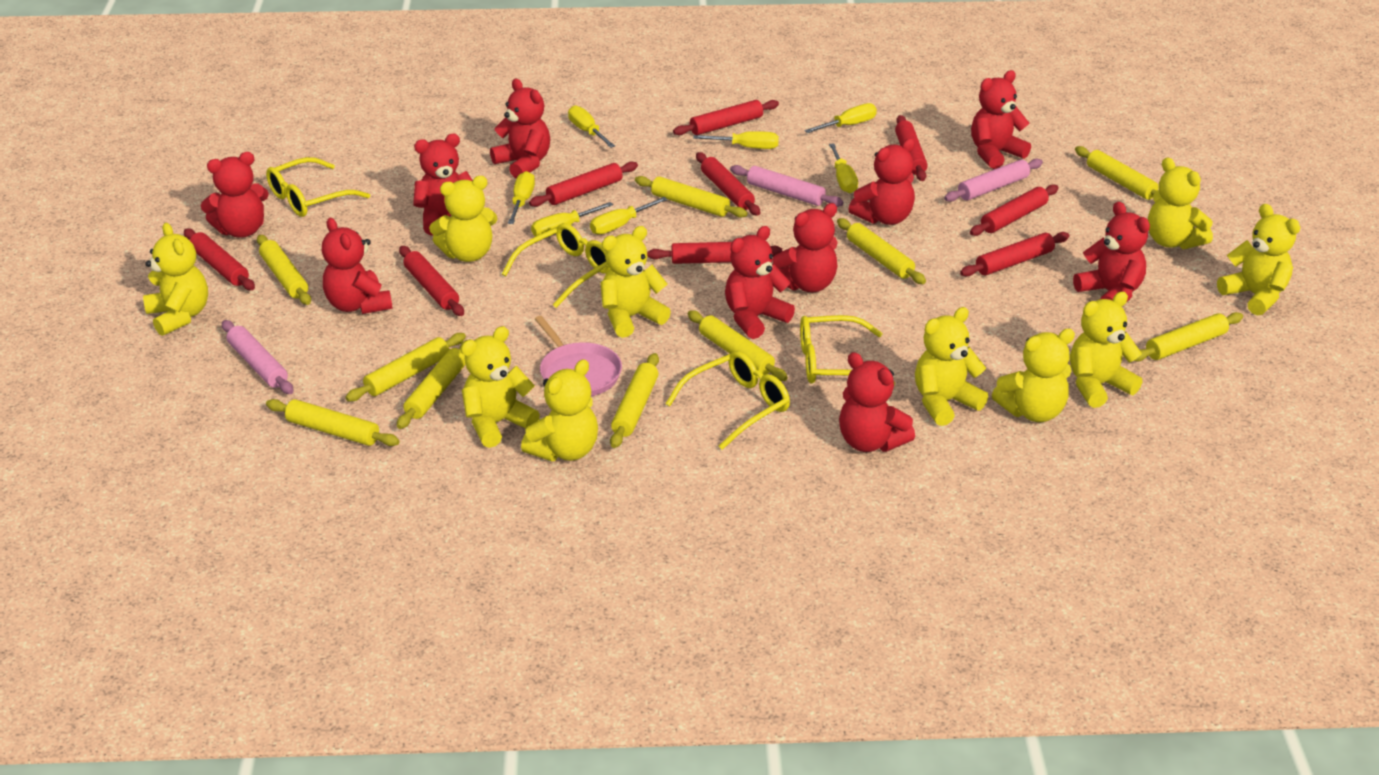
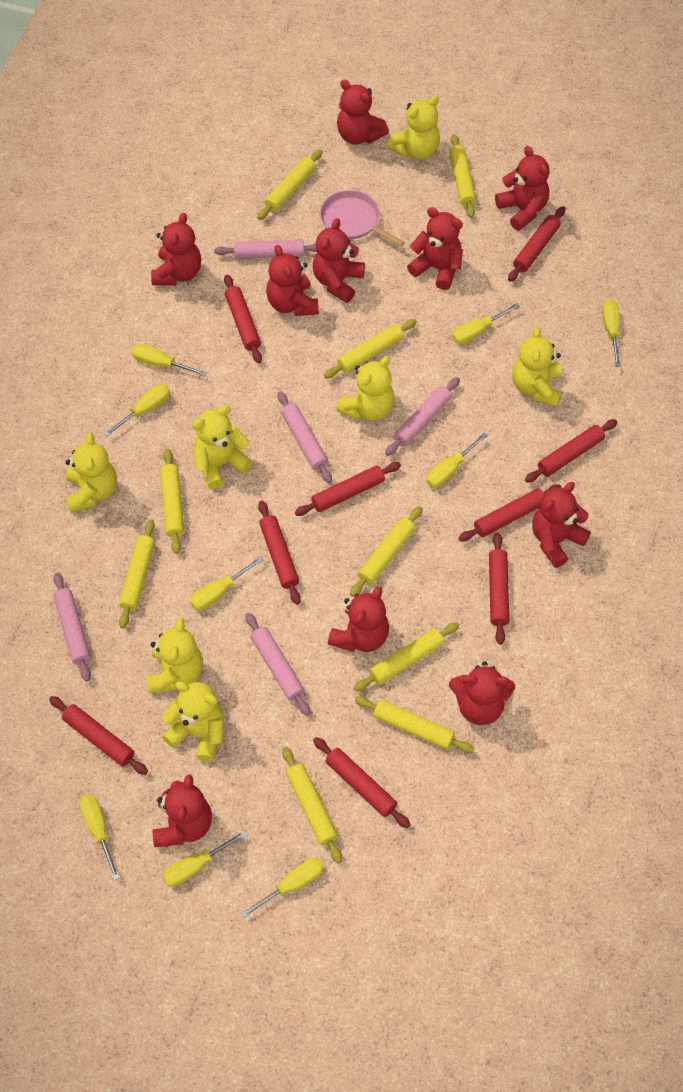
pink rolling pin: 3 -> 5
yellow glasses: 4 -> 0
yellow rolling pin: 10 -> 9
yellow screwdriver: 7 -> 9
yellow teddy bear: 10 -> 7

